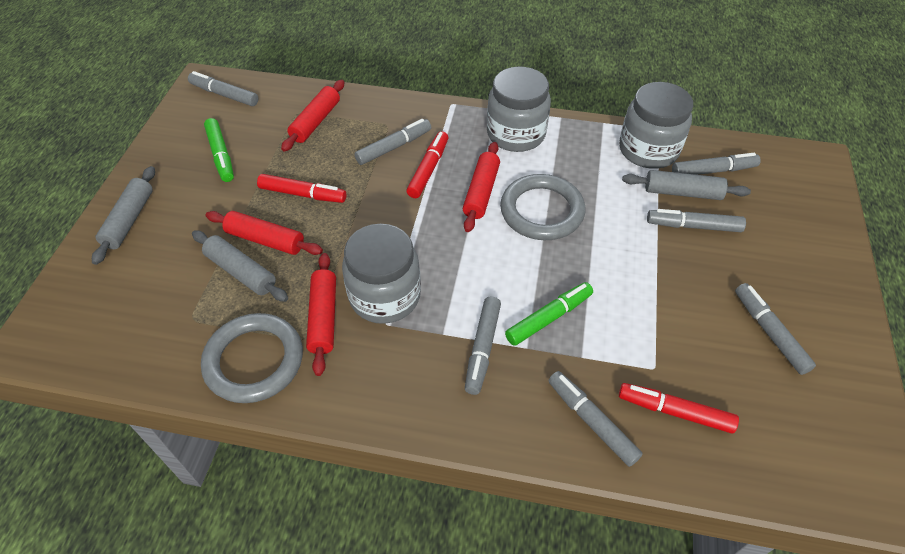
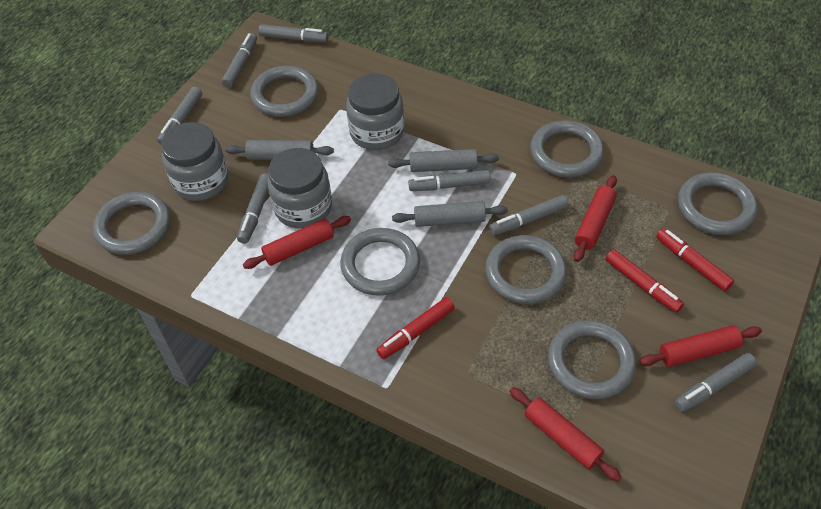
green marker: 2 -> 0
grey ring: 2 -> 7

